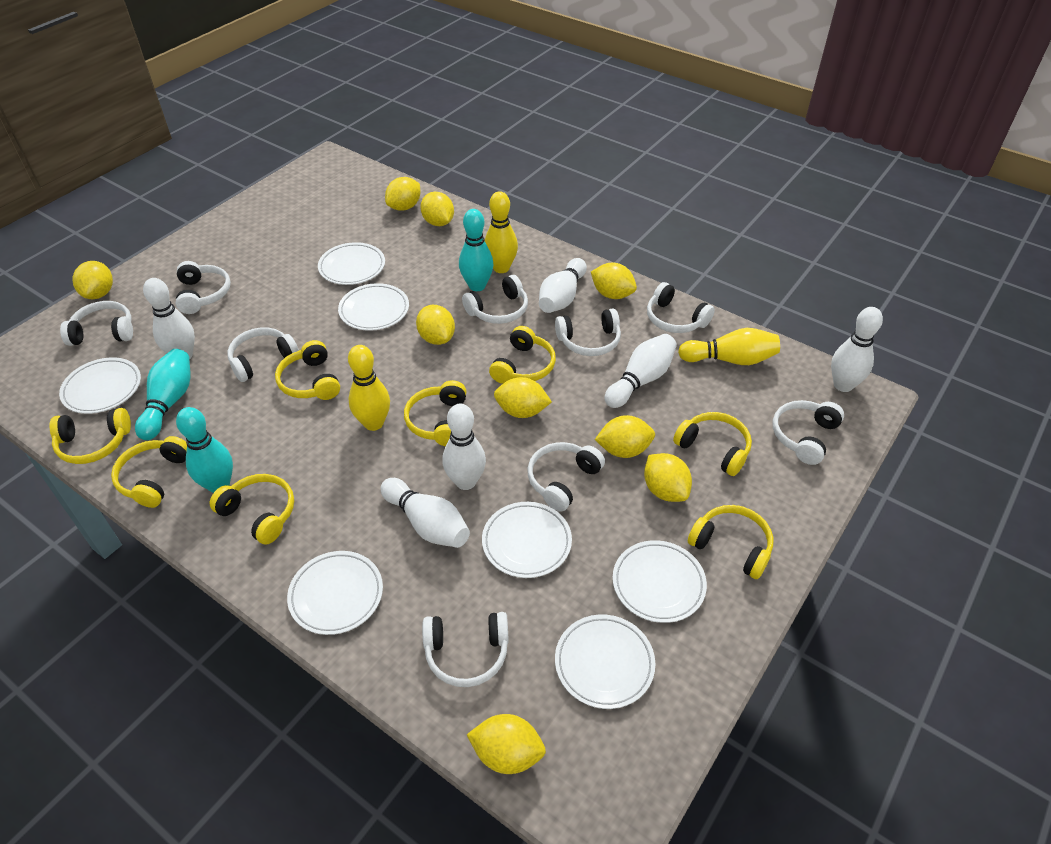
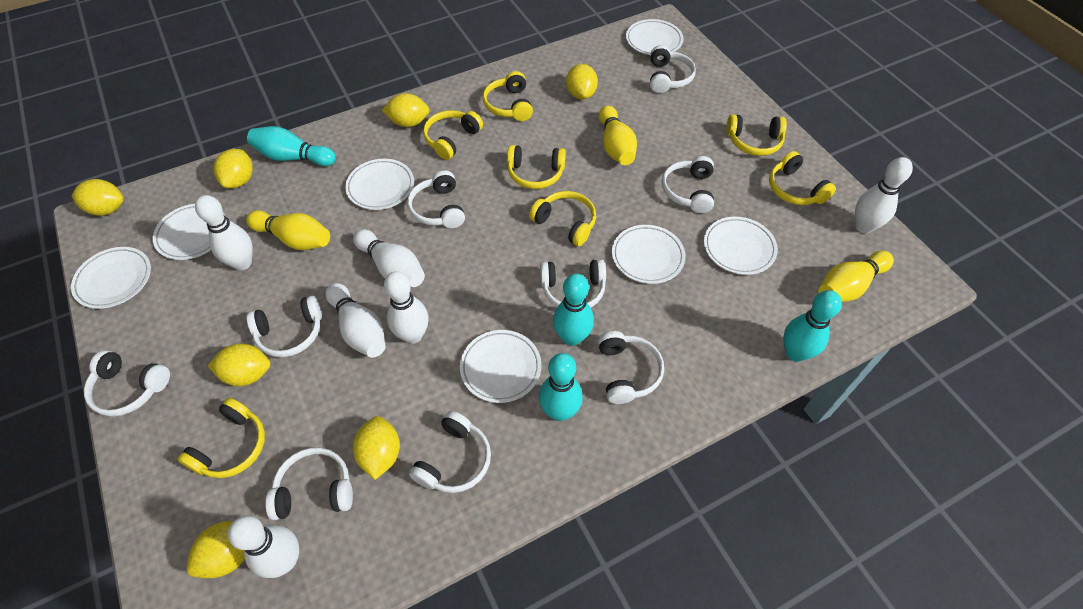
turquoise bowling pin: 3 -> 4
yellow headphones: 8 -> 7
yellow lemon: 9 -> 7

